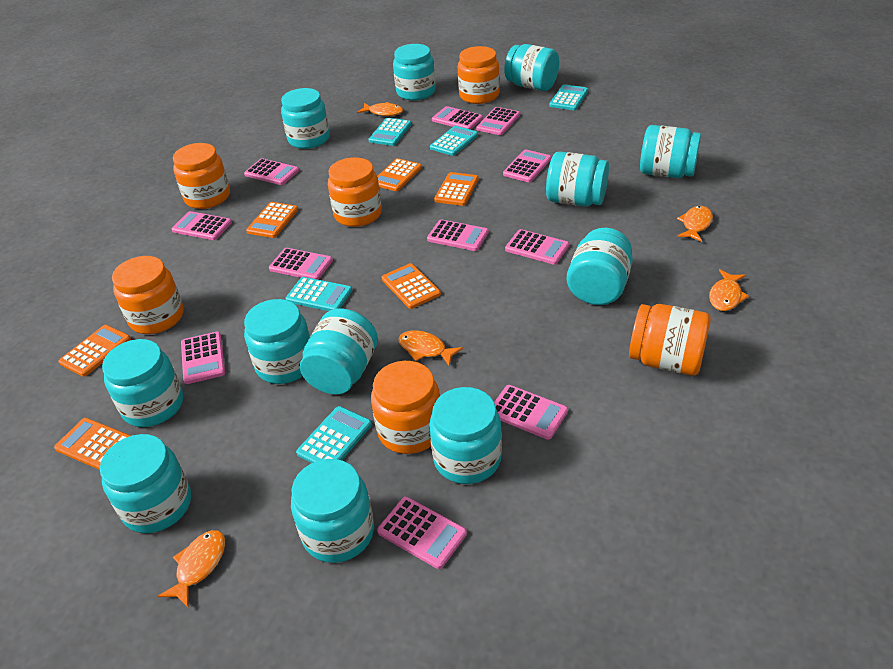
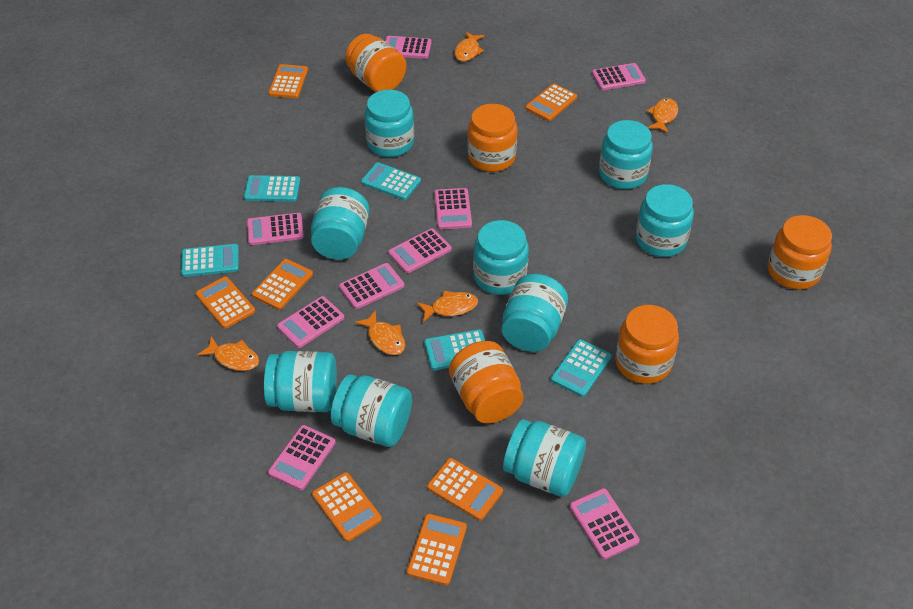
orange calculator: 6 -> 7
orange jar: 6 -> 5
pink calculator: 11 -> 9
turquoise jar: 12 -> 9

